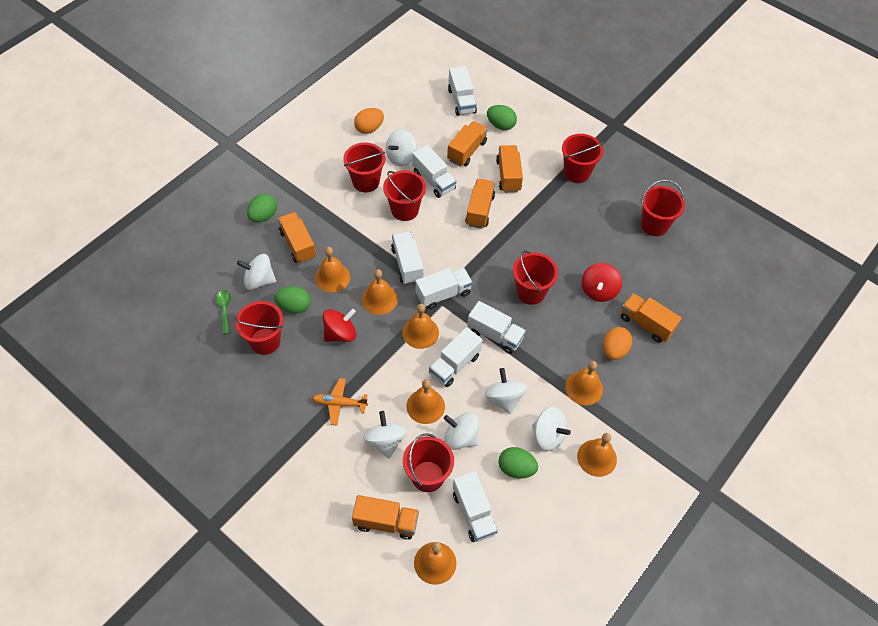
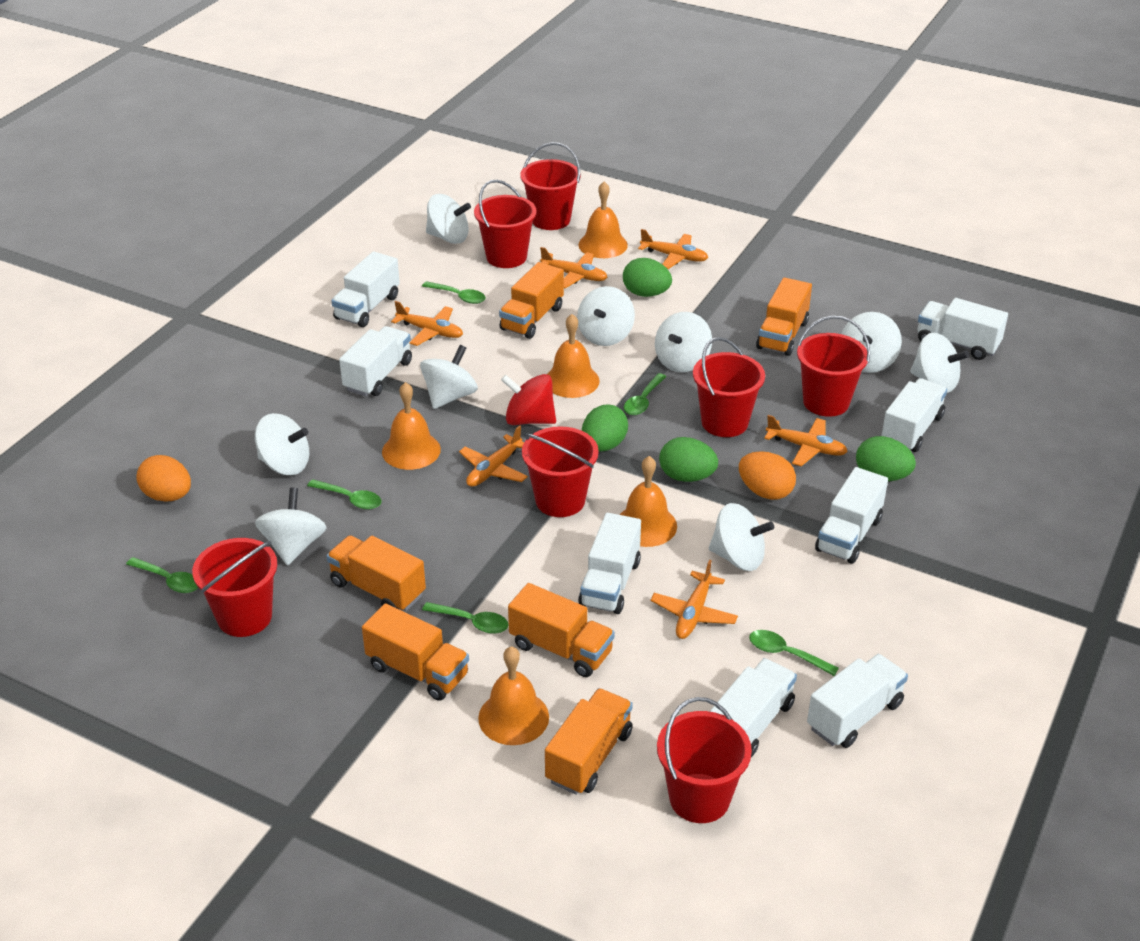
green spoon: 1 -> 6
orange bell: 7 -> 5
orange plane: 1 -> 6
red spinning top: 2 -> 1
white spinning top: 6 -> 9
white truck: 7 -> 8

